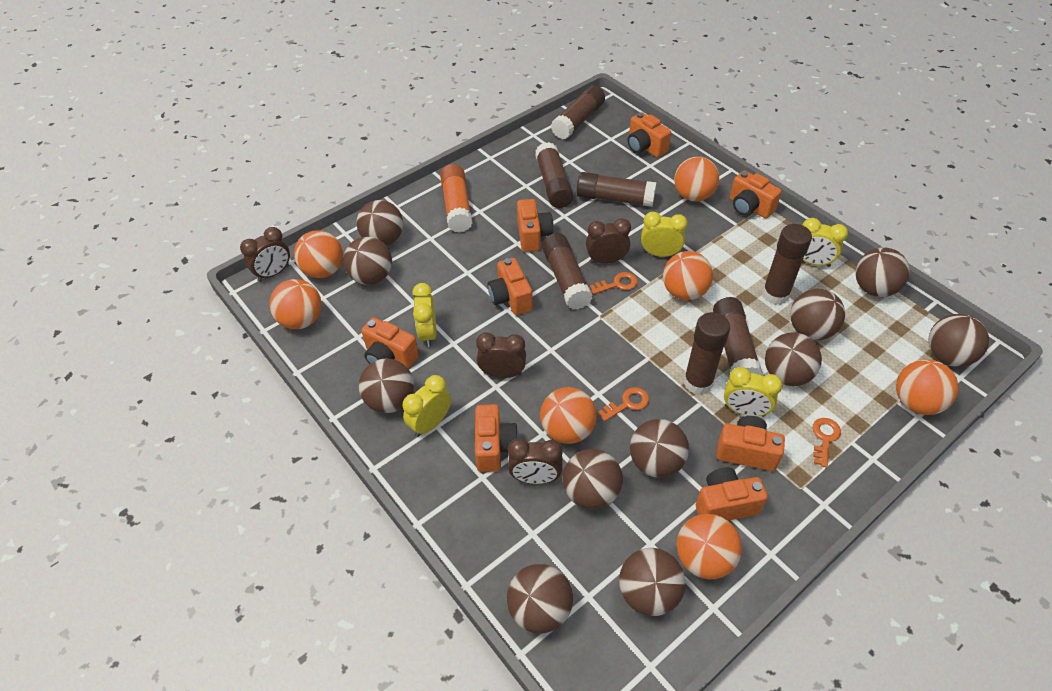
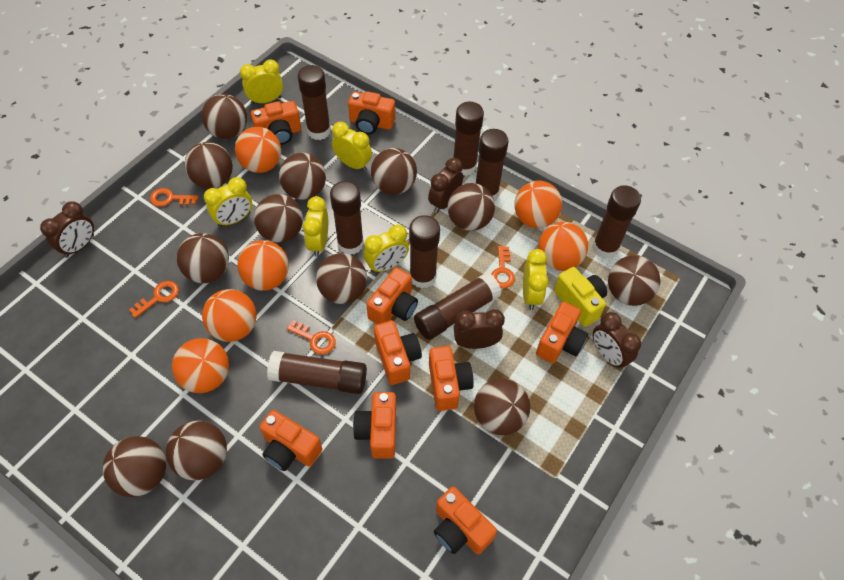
brown ball: 11 -> 12
brown glue stick: 7 -> 8
orange ball: 7 -> 6
orange camera: 8 -> 9
orange glue stick: 1 -> 0
orange key: 3 -> 4
yellow camera: 0 -> 1
yellow clock: 5 -> 6

